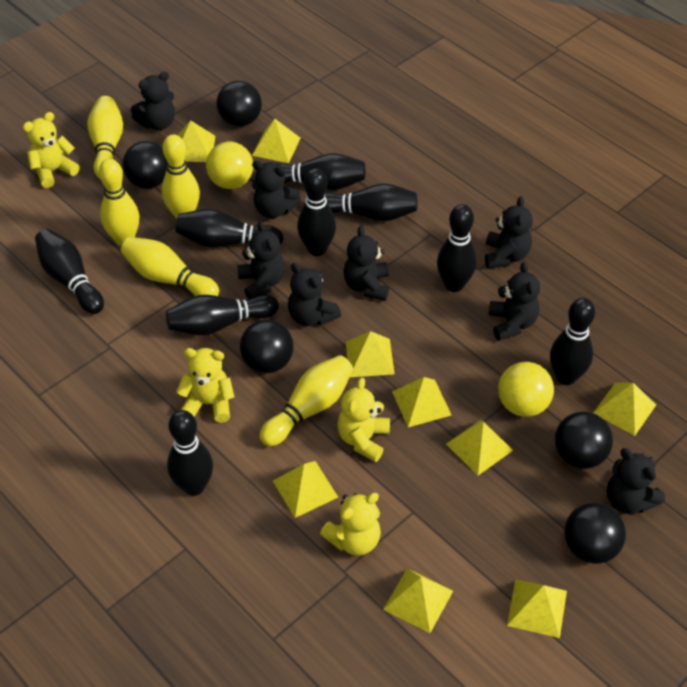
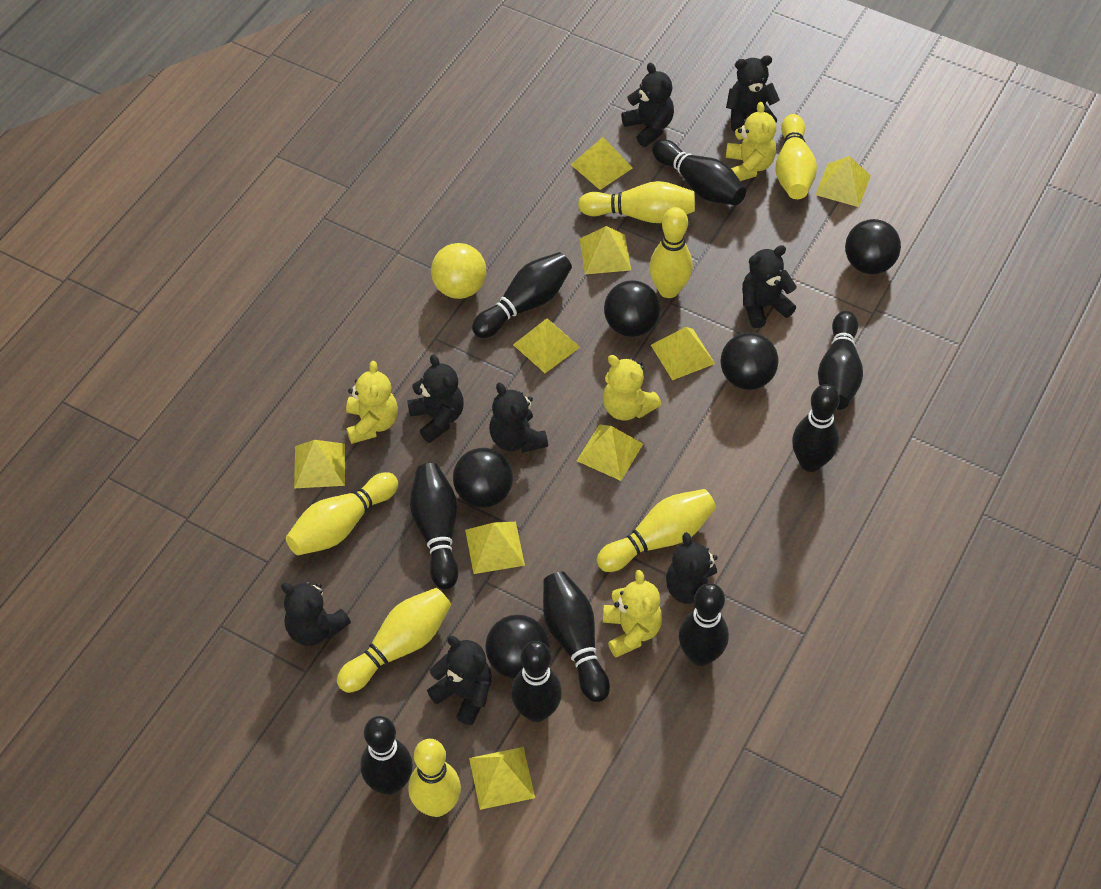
yellow ball: 2 -> 1
yellow bowling pin: 5 -> 7

